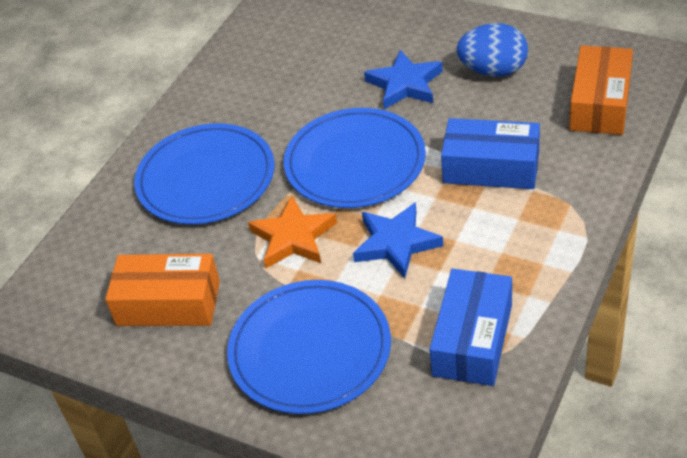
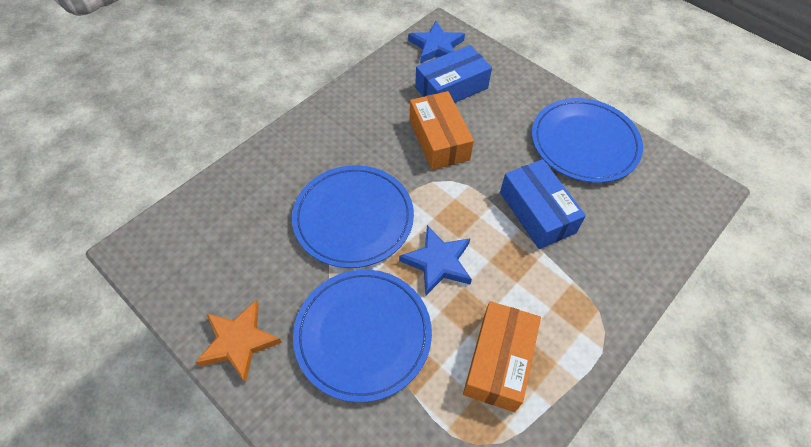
blue egg: 1 -> 0

